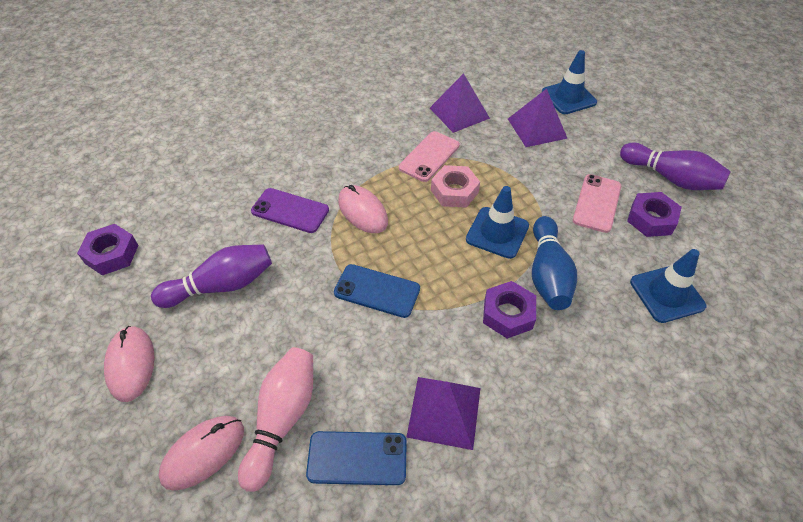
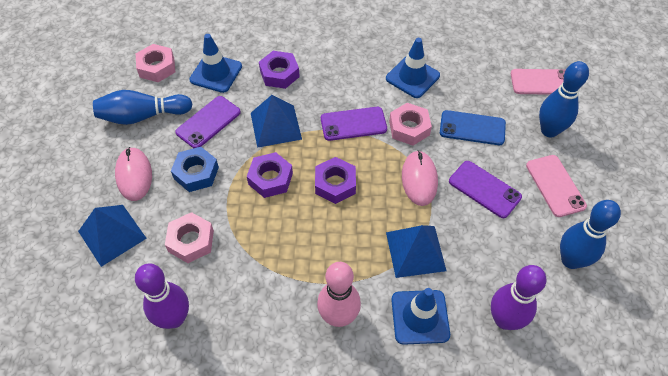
blue bowling pin: 1 -> 3
blue nut: 0 -> 1
blue phone: 2 -> 1
blue pyramid: 0 -> 3
pink mouse: 3 -> 2
pink nut: 1 -> 3
purple phone: 1 -> 3
purple pyramid: 3 -> 0

